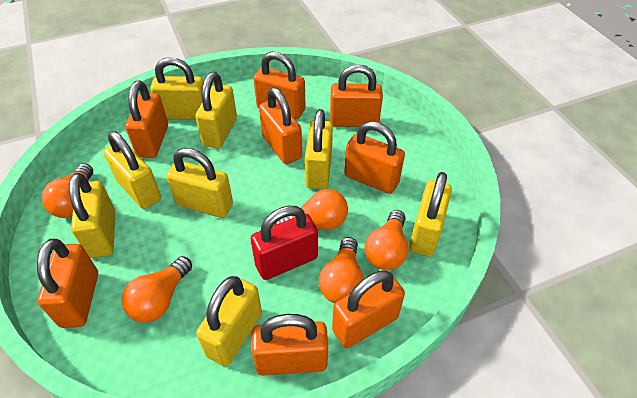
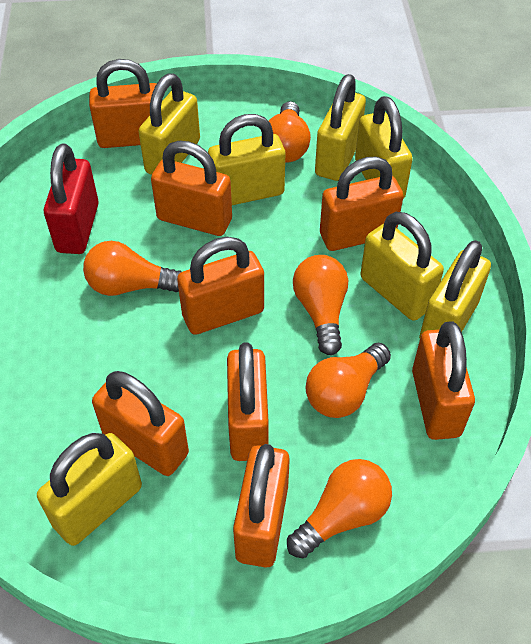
yellow padlock: 8 -> 7

